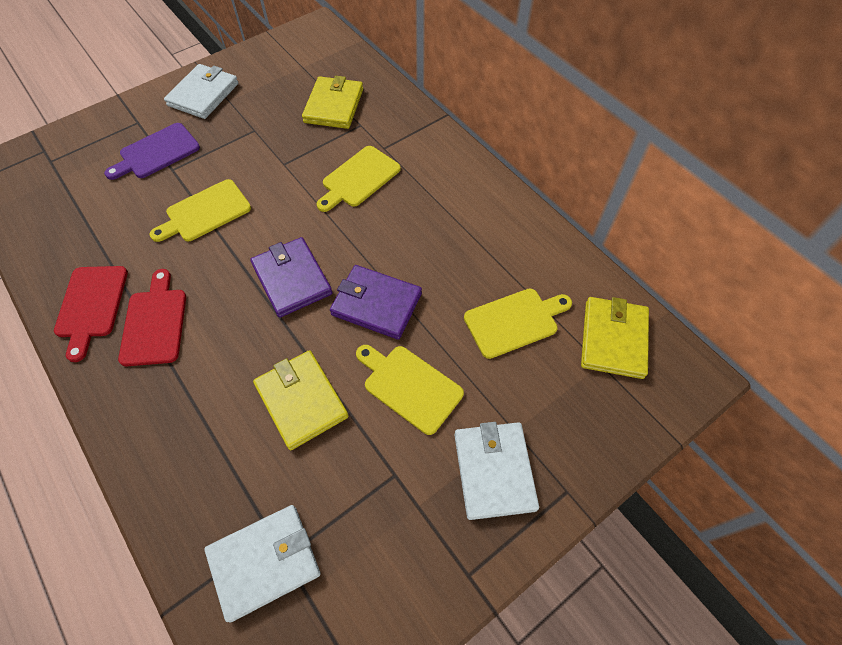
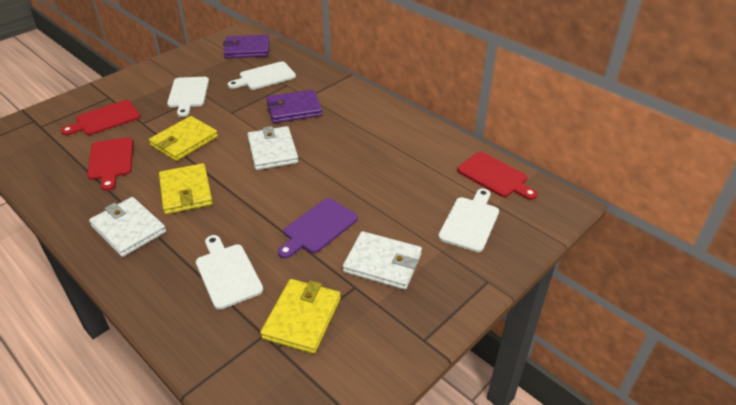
red cutting board: 2 -> 3
white cutting board: 0 -> 4
yellow cutting board: 4 -> 0

